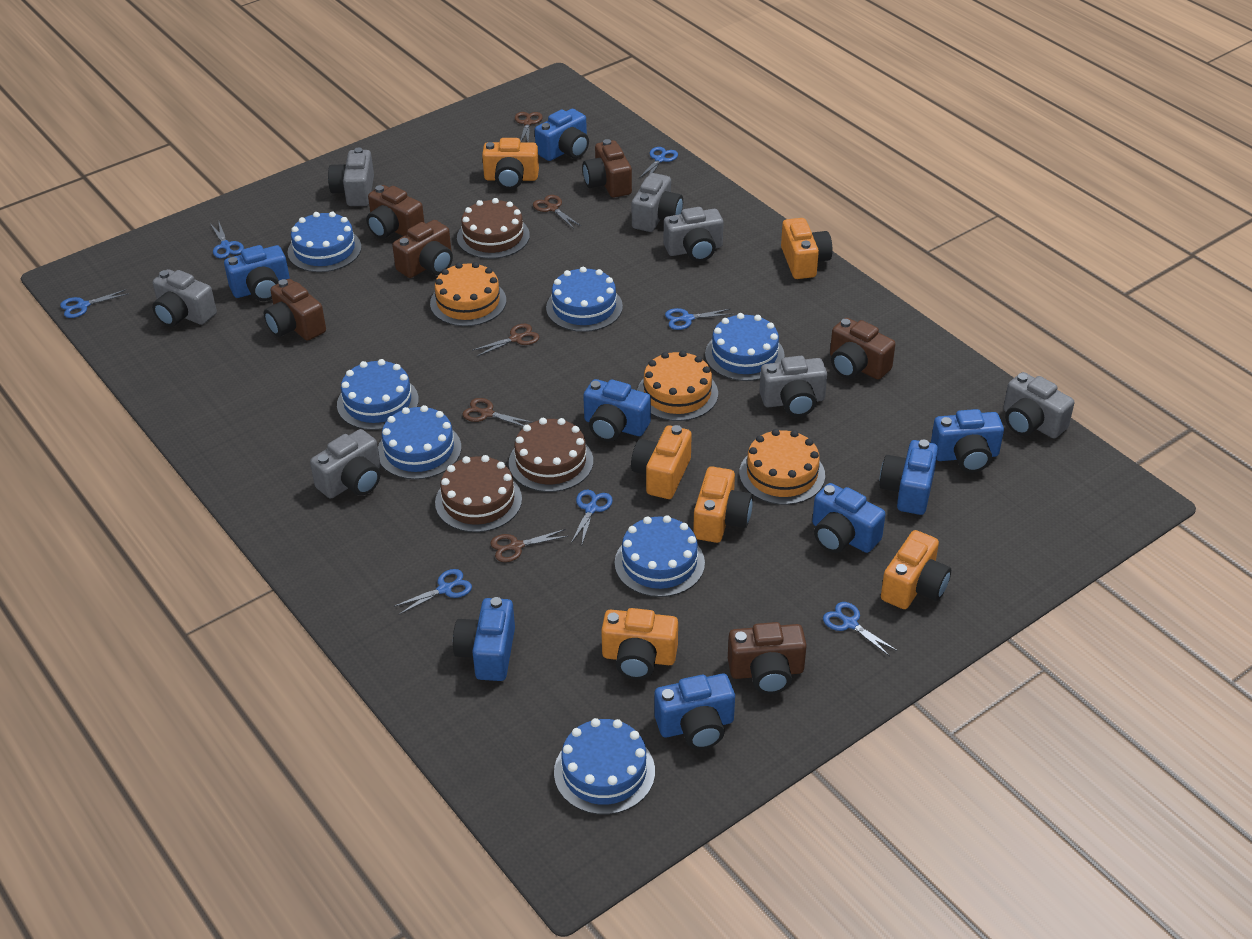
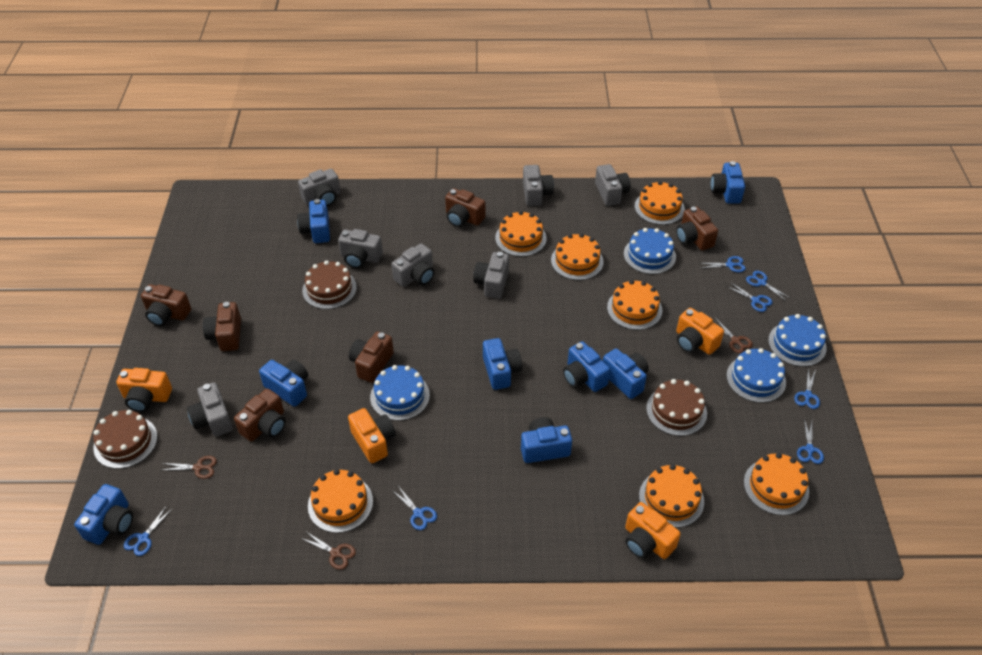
blue cake: 7 -> 4
brown scissors: 5 -> 3
orange cake: 3 -> 7
orange camera: 6 -> 4

